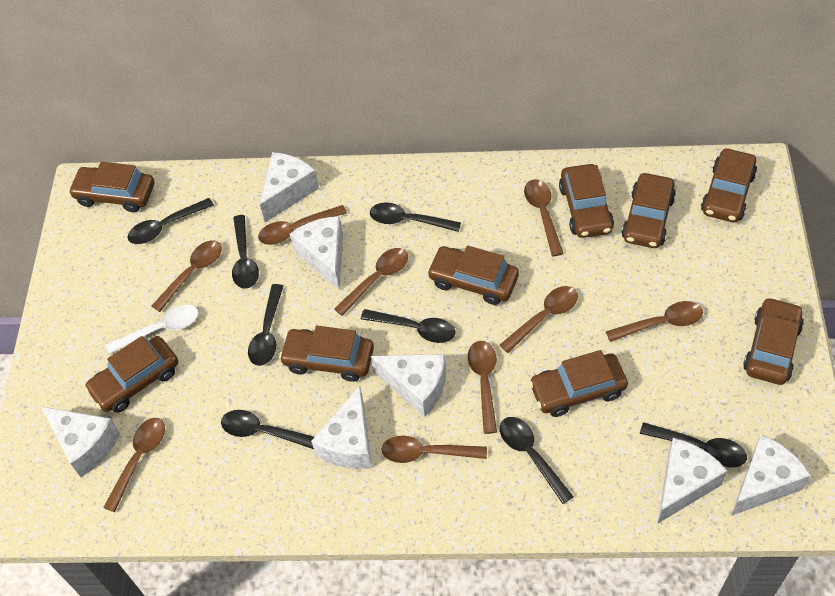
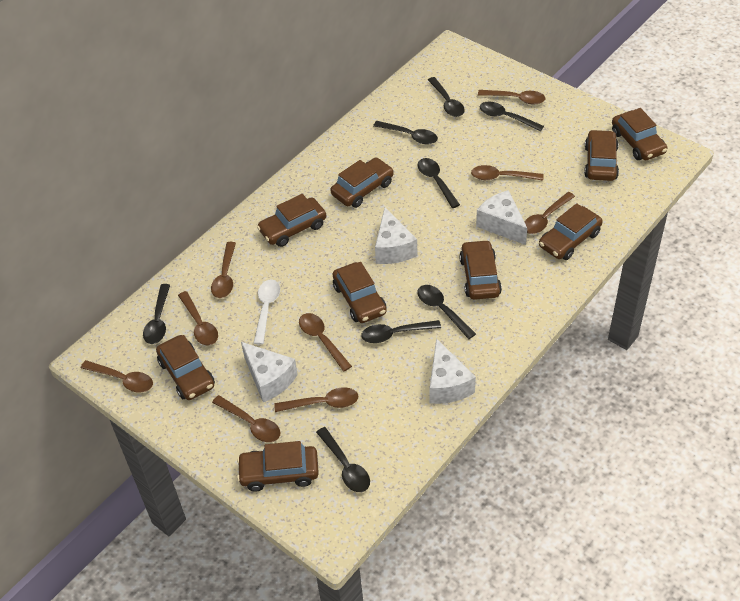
white cheese: 7 -> 4

